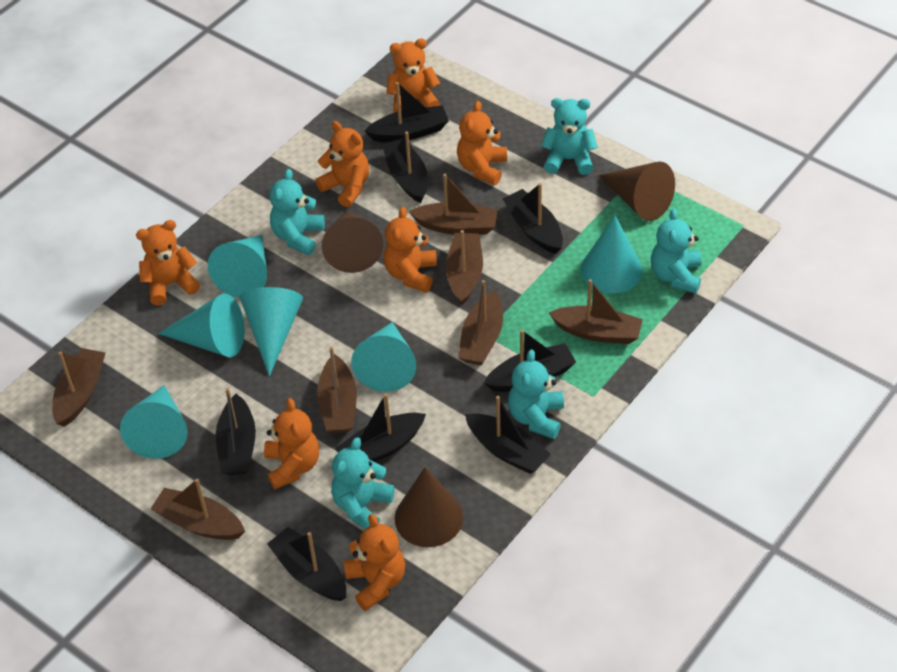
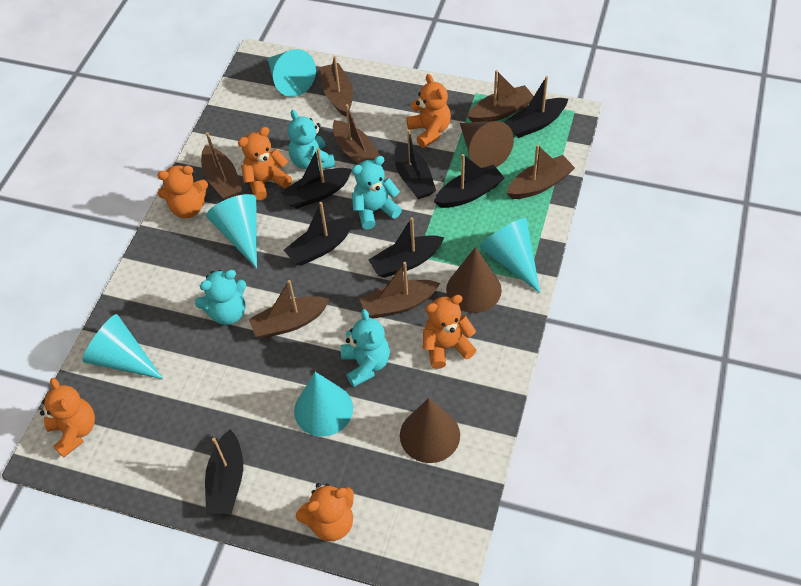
black boat: 8 -> 7
orange teddy bear: 7 -> 6
turquoise cone: 6 -> 5
turquoise teddy bear: 5 -> 4

